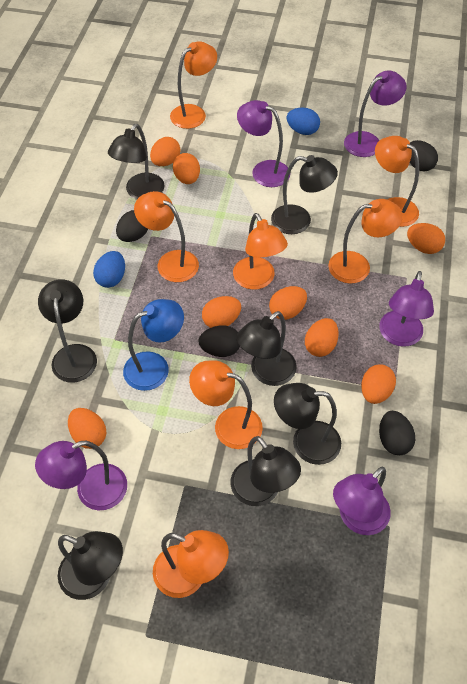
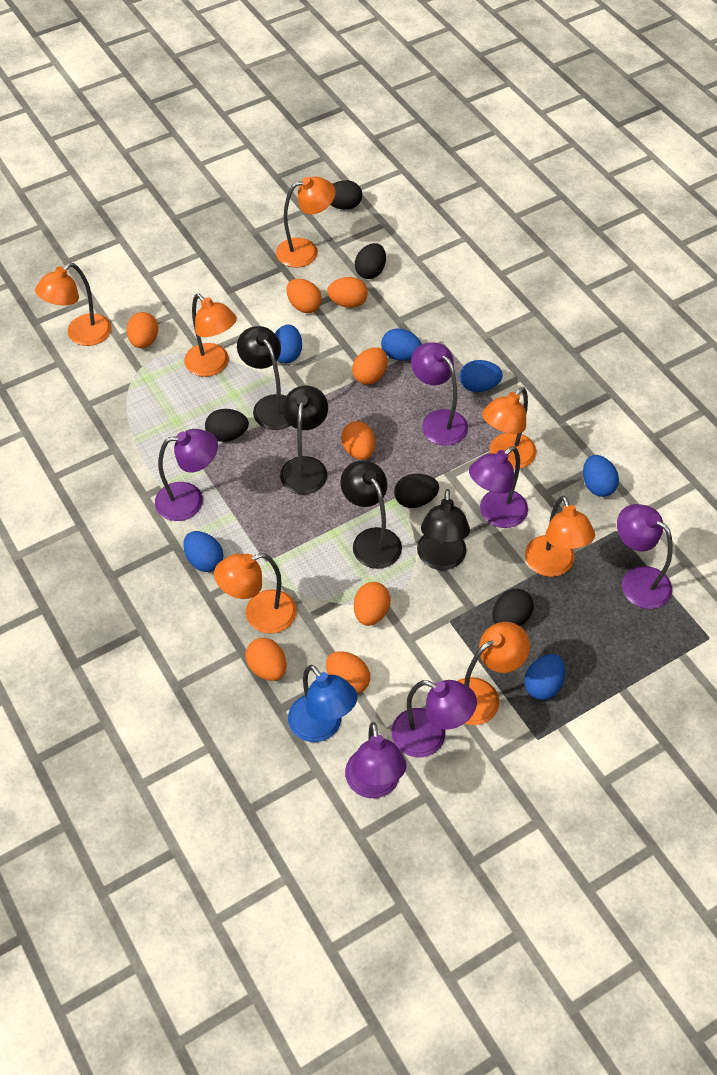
black egg: 4 -> 5
black lamp: 7 -> 4
blue egg: 2 -> 6
purple lamp: 5 -> 6

